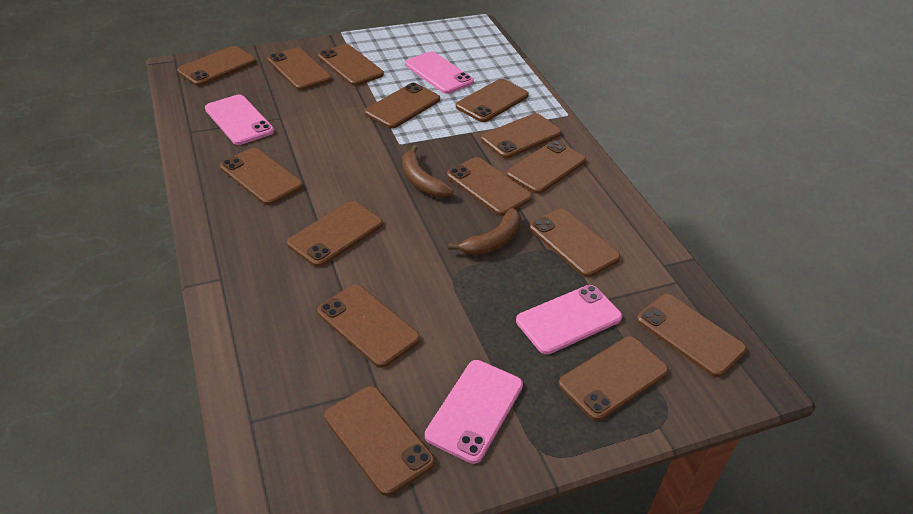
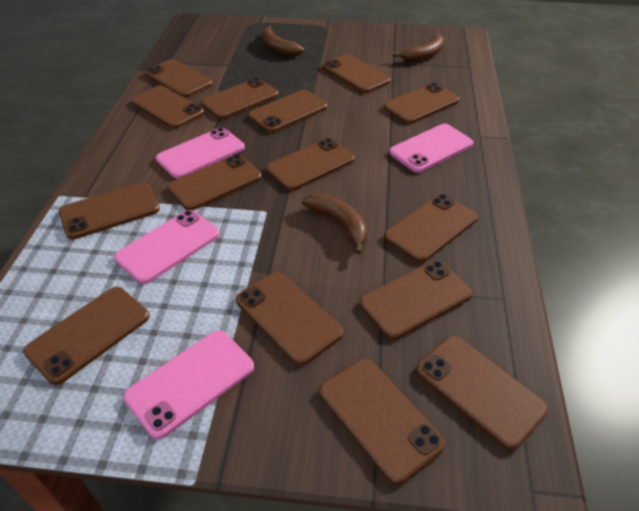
brown banana: 2 -> 3

